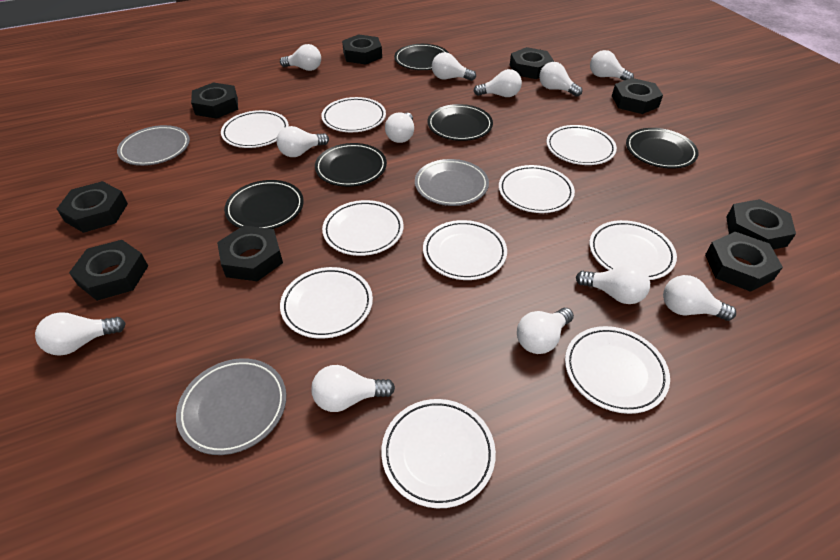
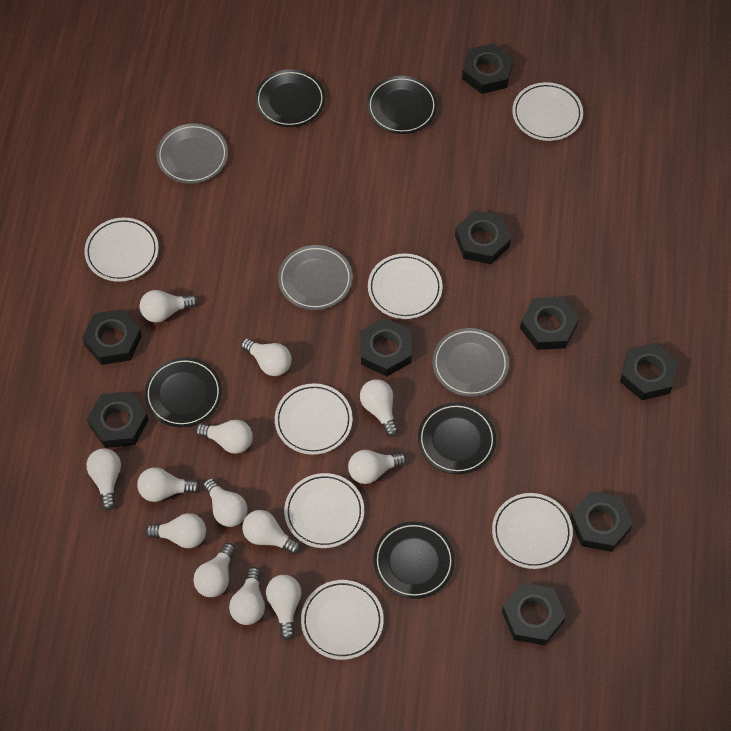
white light bulb: 12 -> 13
white plate: 10 -> 7

